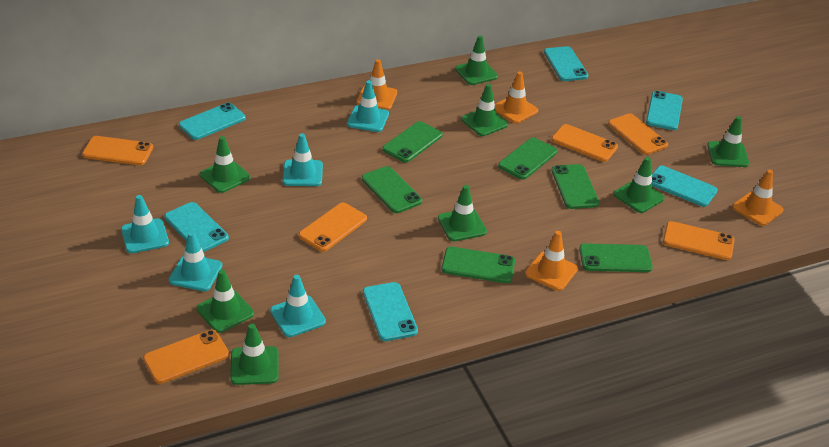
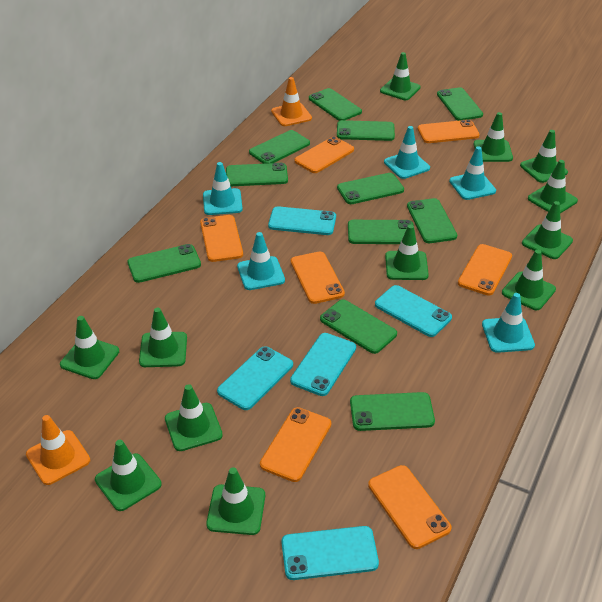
green phone: 6 -> 11
green traffic cone: 8 -> 12
orange phone: 6 -> 7
orange traffic cone: 4 -> 2
turquoise phone: 6 -> 5

